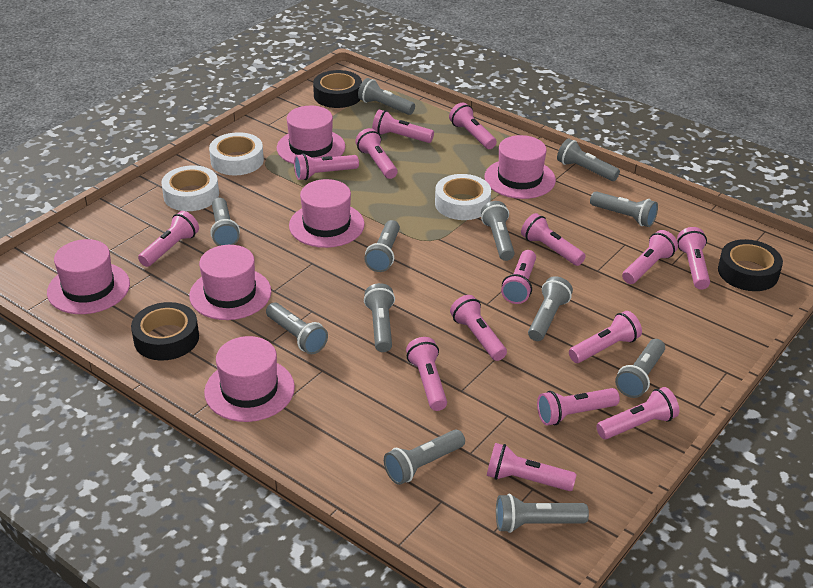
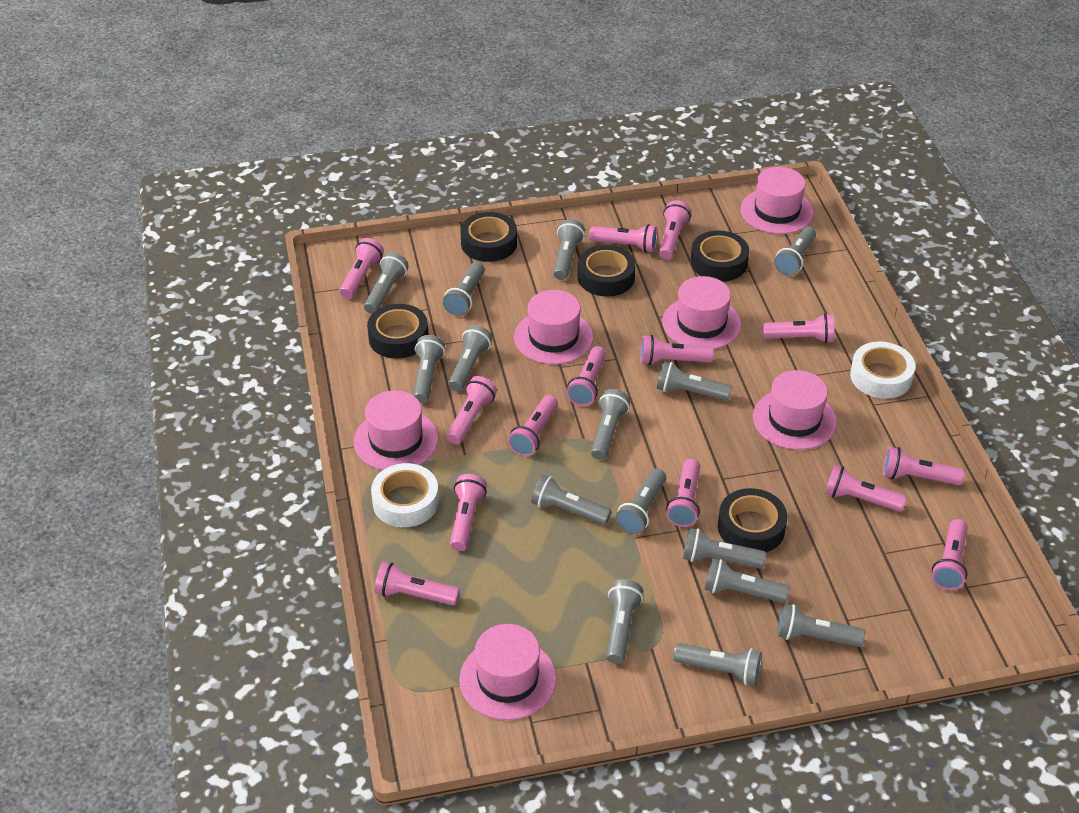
black tape: 3 -> 5
grey flashlight: 12 -> 15
pink flashlight: 15 -> 14
white tape: 3 -> 2

